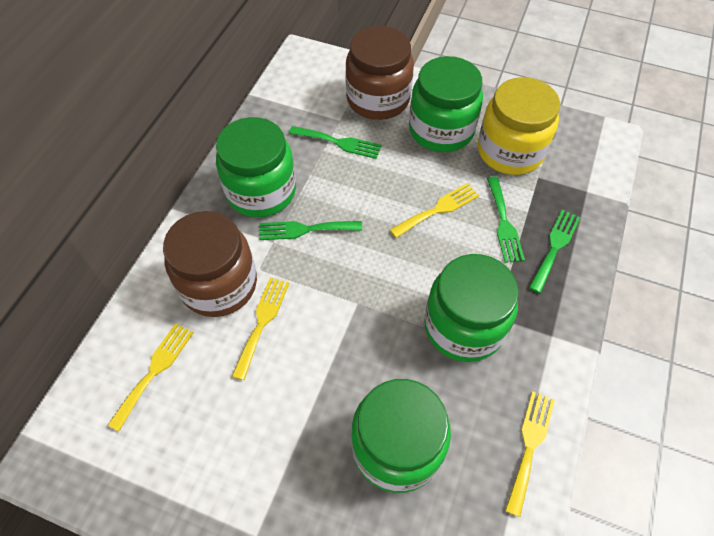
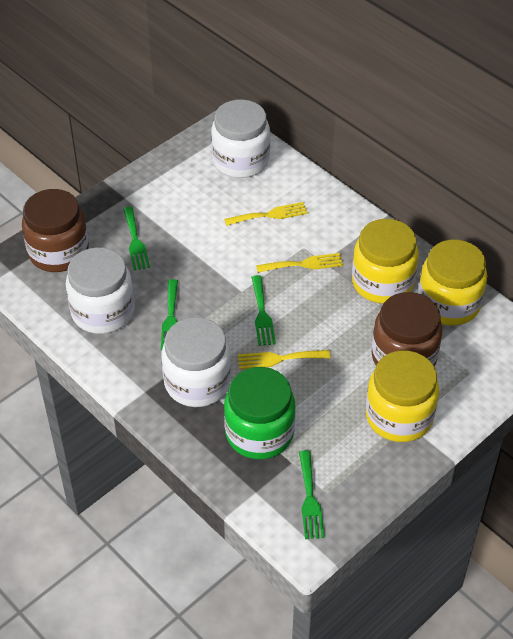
green jar: 4 -> 1
white jar: 0 -> 3
yellow fork: 4 -> 3
yellow jar: 1 -> 3

